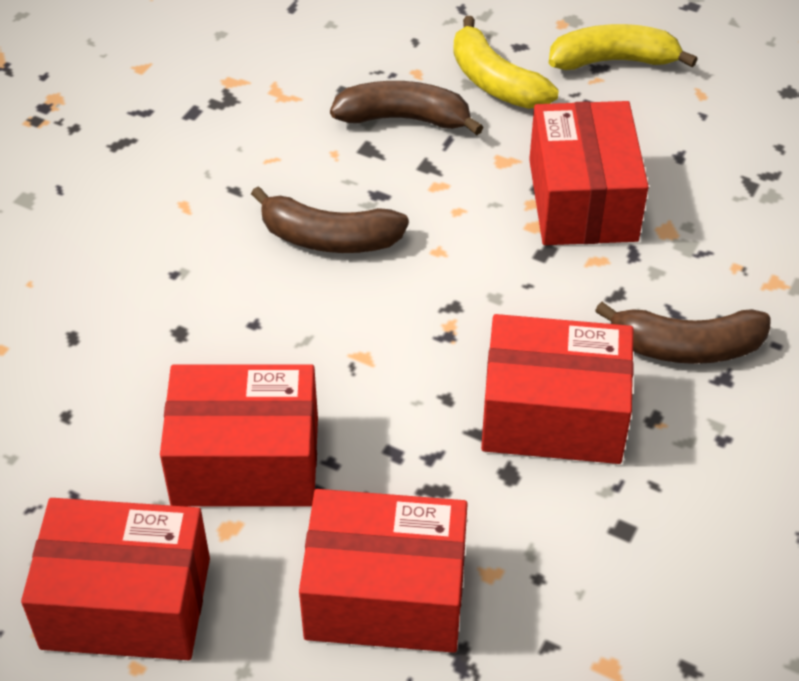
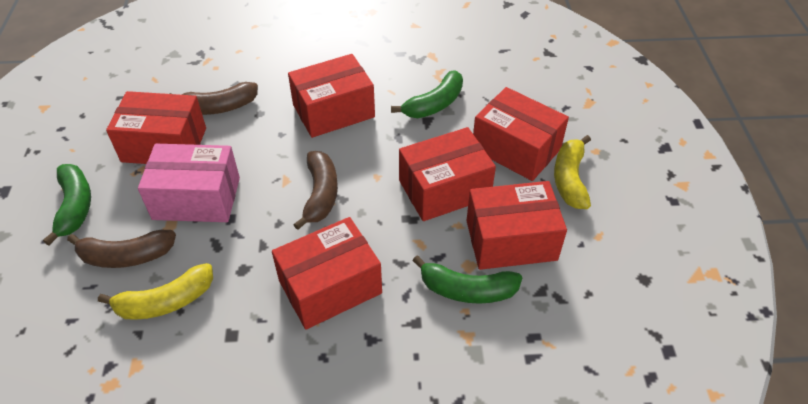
green banana: 0 -> 3
pink box: 0 -> 1
red box: 5 -> 6

